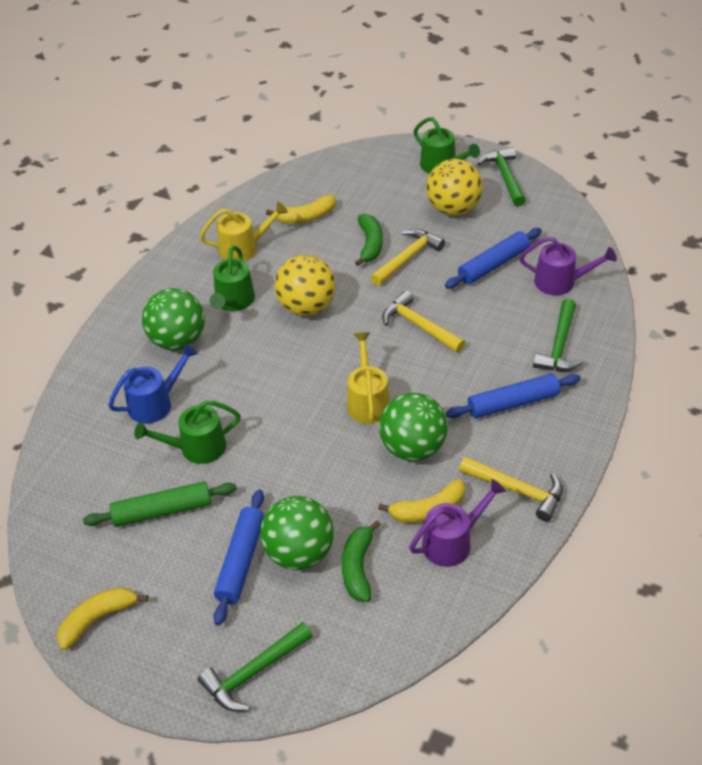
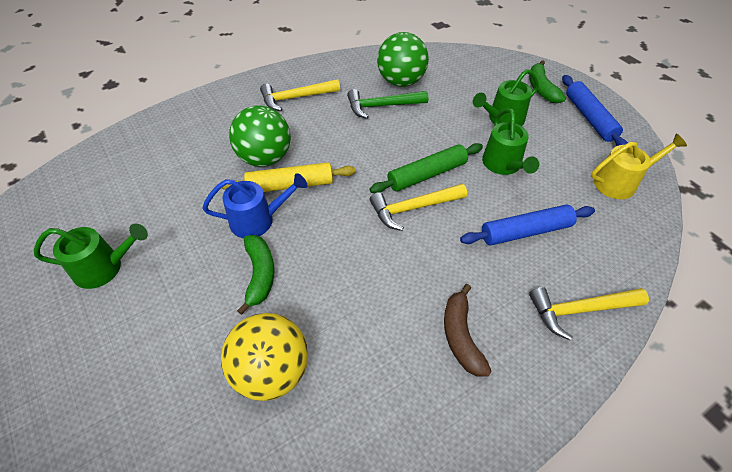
blue rolling pin: 3 -> 2
brown banana: 0 -> 1
green ball: 3 -> 2
green hammer: 3 -> 1
purple watering can: 2 -> 0
yellow ball: 2 -> 1
yellow banana: 3 -> 0
yellow rolling pin: 0 -> 1
yellow watering can: 2 -> 1

